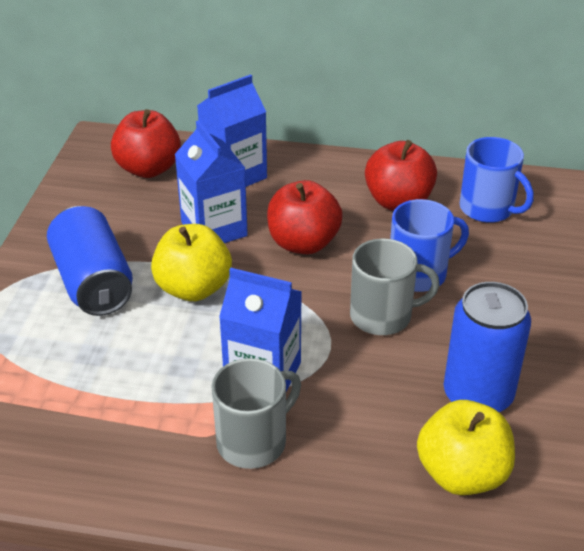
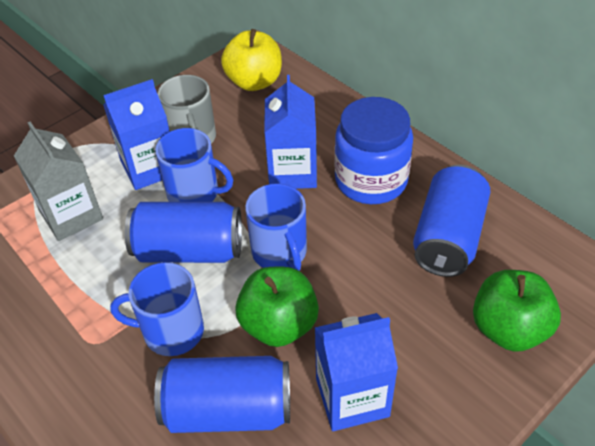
blue can: 2 -> 3
blue jar: 0 -> 1
blue mug: 2 -> 3
green apple: 0 -> 2
grey carton: 0 -> 1
grey mug: 2 -> 1
red apple: 3 -> 0
yellow apple: 2 -> 1

